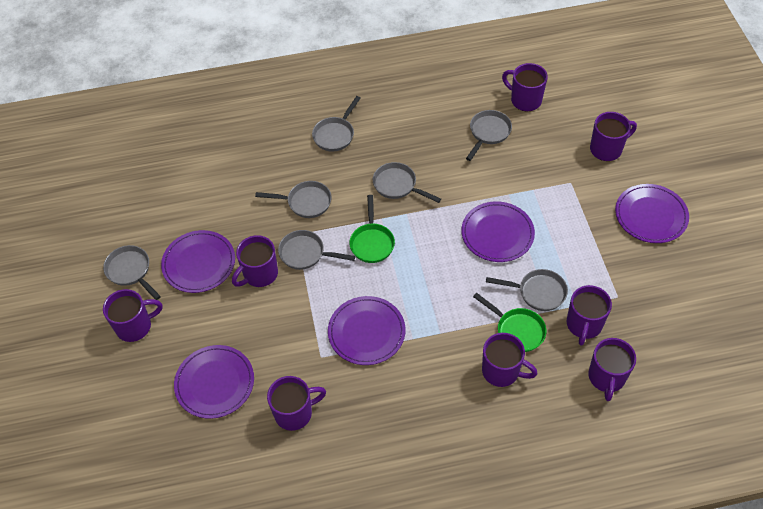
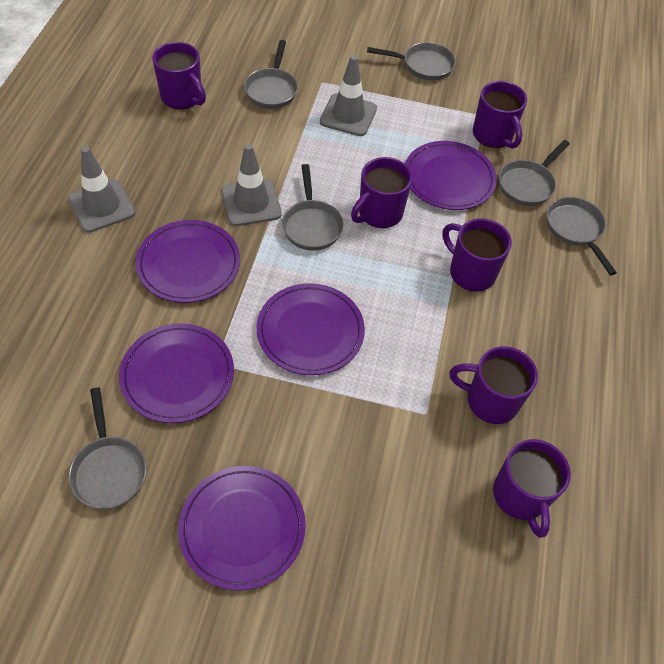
green pan: 2 -> 0
grey pan: 7 -> 6
grey traffic cone: 0 -> 3
purple mug: 8 -> 6

